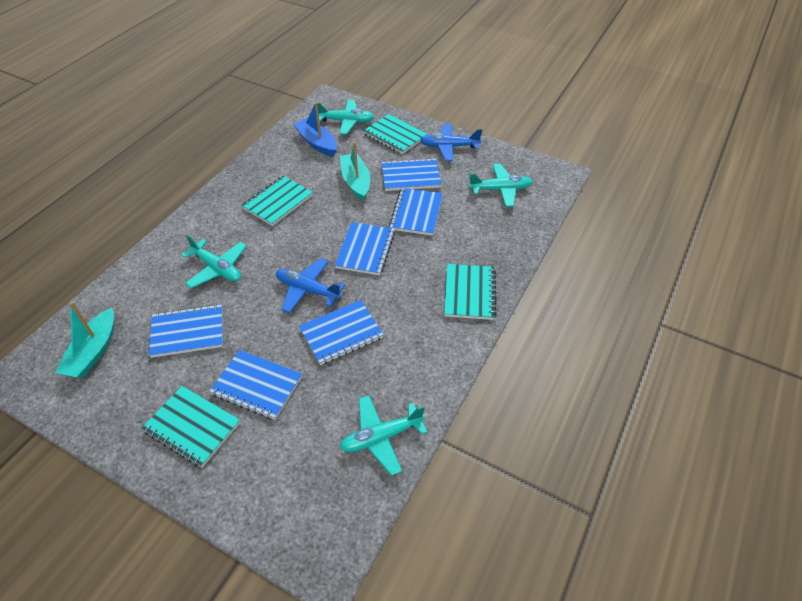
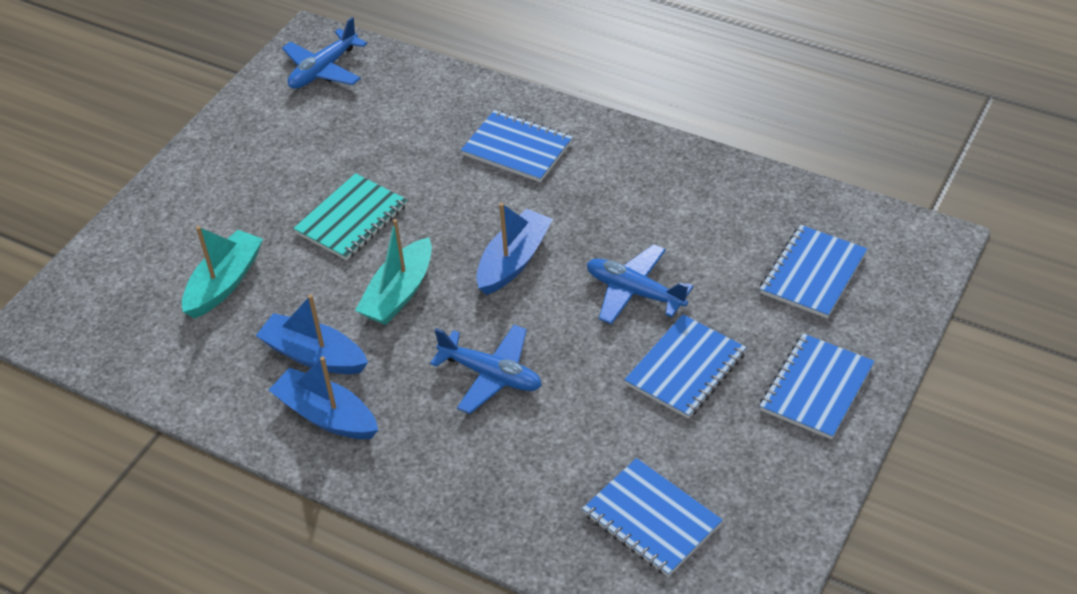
blue boat: 1 -> 3
blue notebook: 6 -> 5
blue plane: 2 -> 3
turquoise notebook: 4 -> 1
turquoise plane: 4 -> 0

